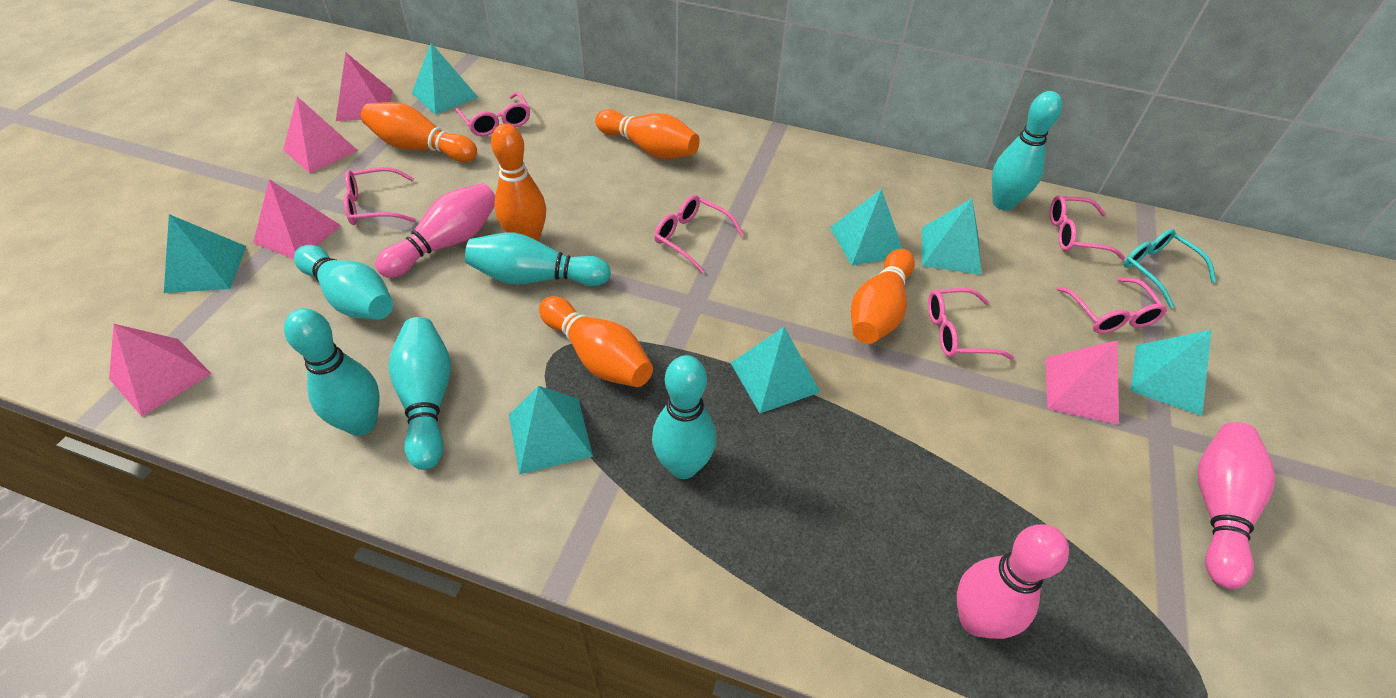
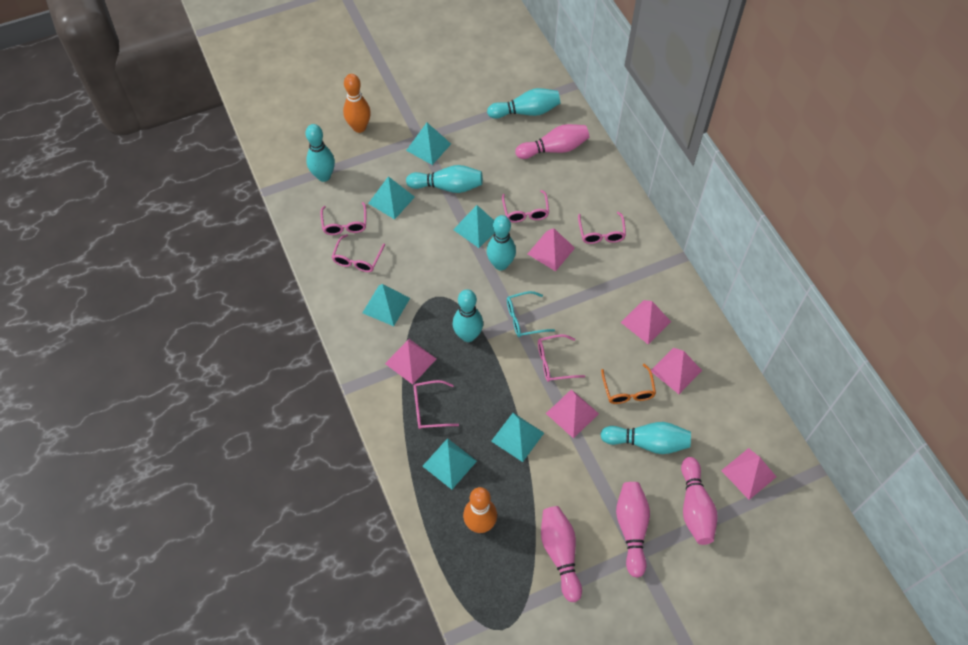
orange bowling pin: 5 -> 2
orange glasses: 0 -> 1
pink bowling pin: 3 -> 4
pink pyramid: 5 -> 6
turquoise pyramid: 7 -> 6

